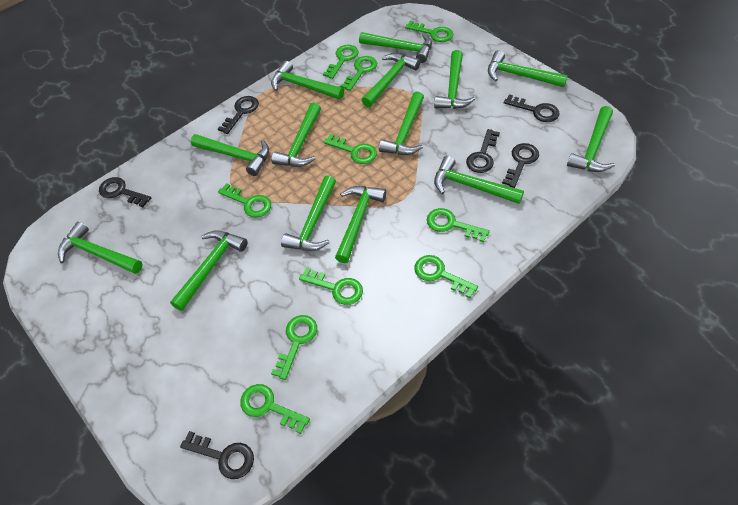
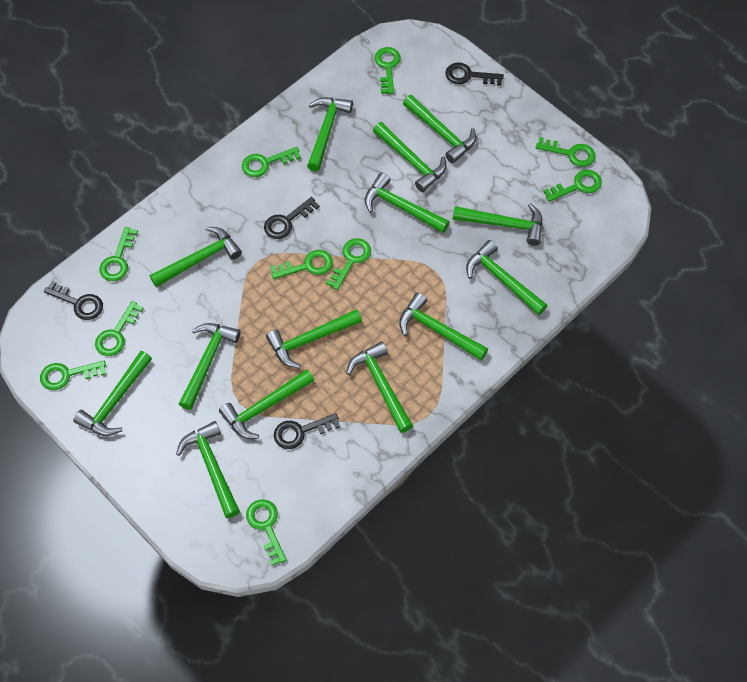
black key: 6 -> 4

